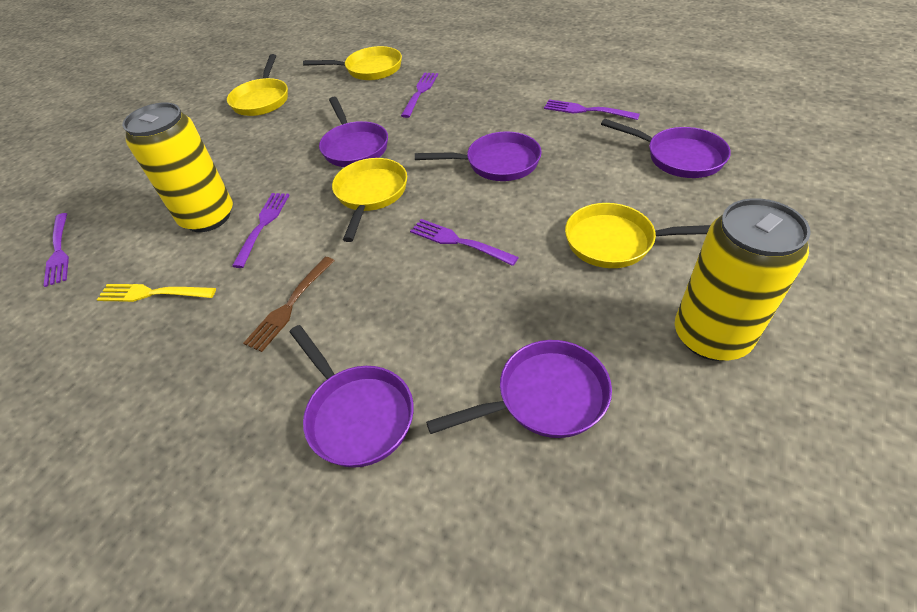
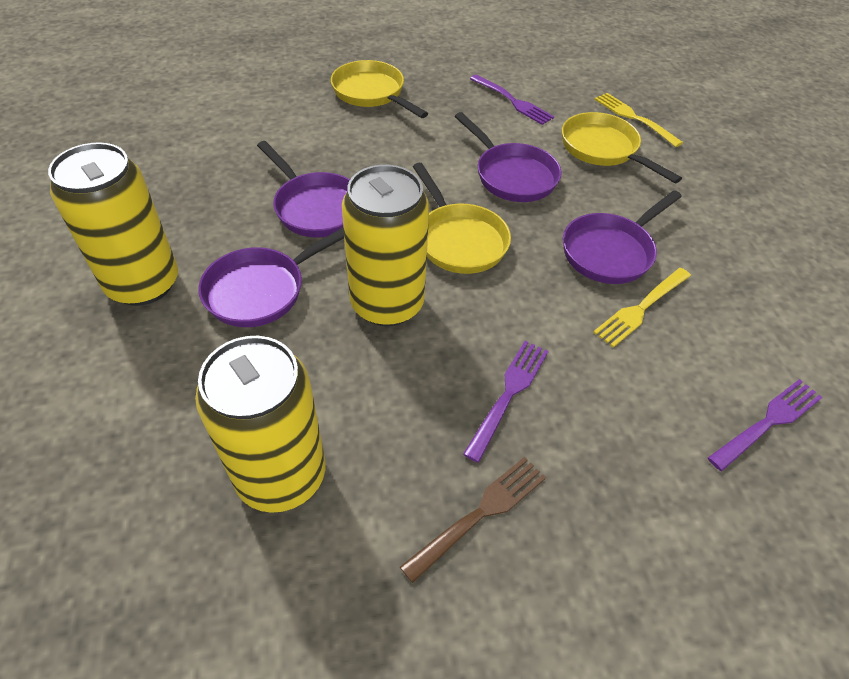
purple fork: 5 -> 3
purple pan: 5 -> 4
yellow can: 2 -> 3
yellow fork: 1 -> 2
yellow pan: 4 -> 3

